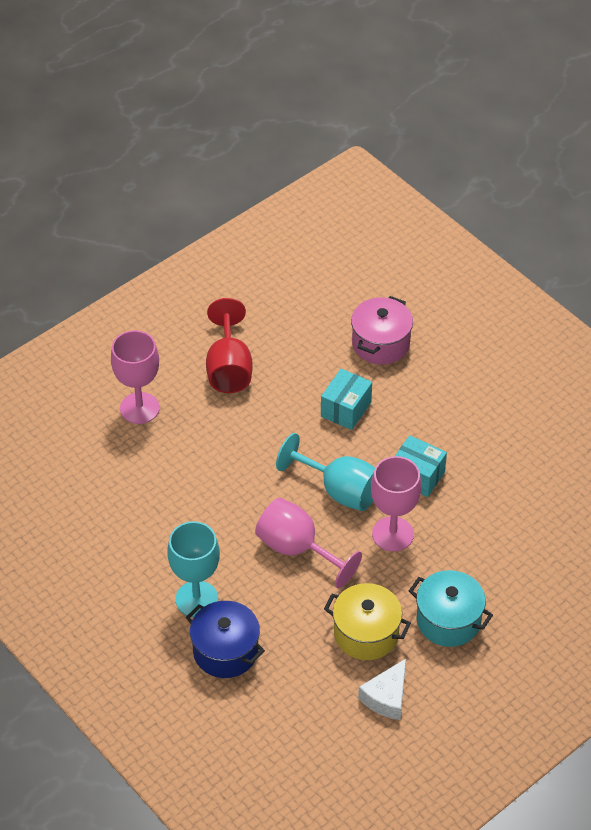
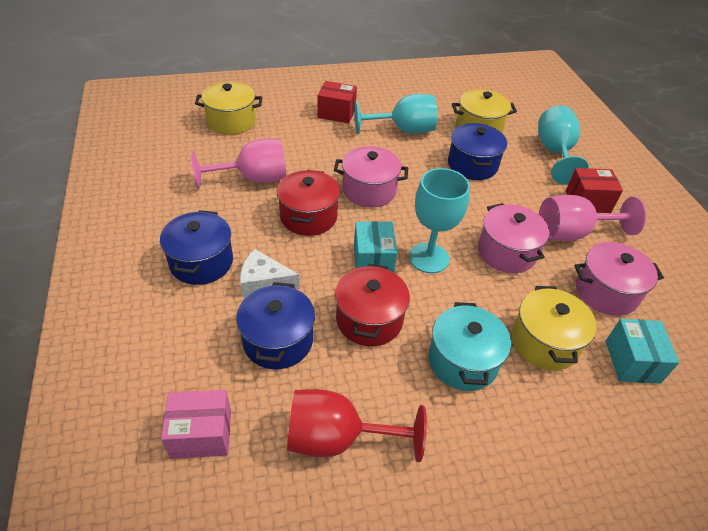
blue pot: 1 -> 3
pink box: 0 -> 1
pink goblet: 3 -> 2
pink pot: 1 -> 3
red box: 0 -> 2
red pot: 0 -> 2
turquoise goblet: 2 -> 3
yellow pot: 1 -> 3

